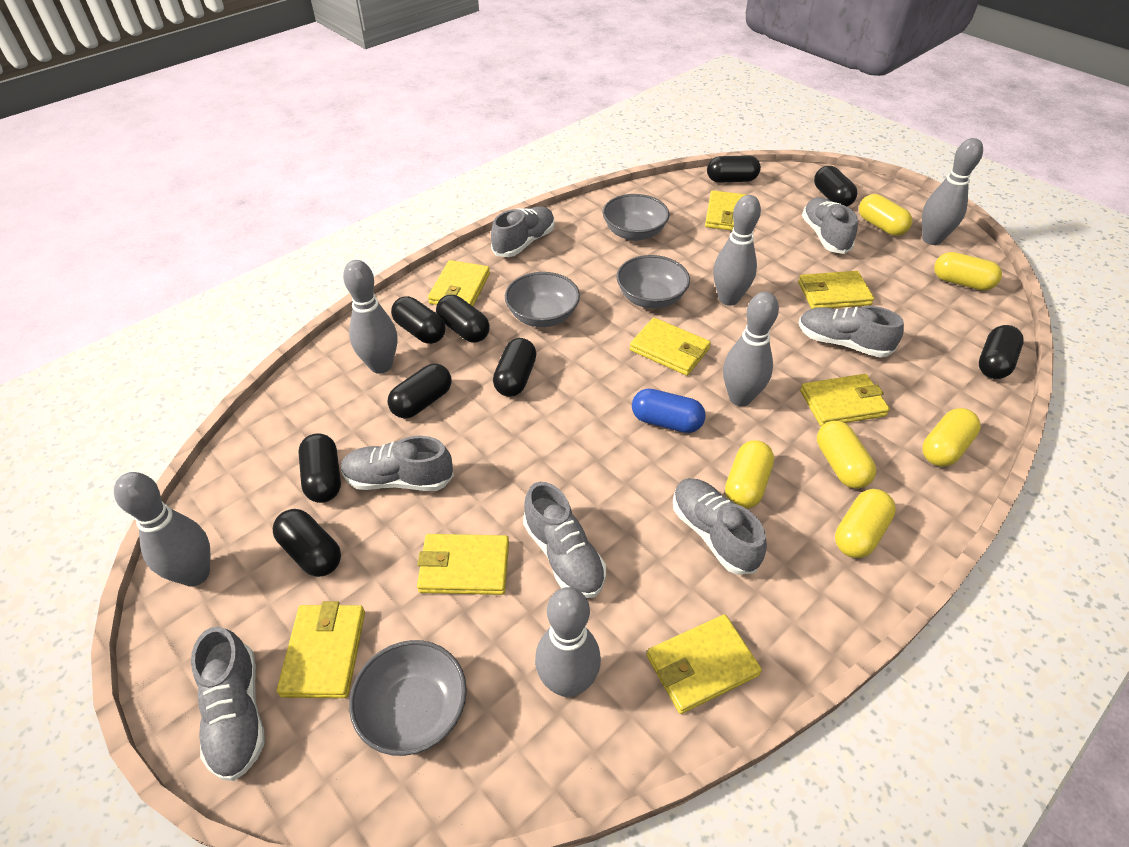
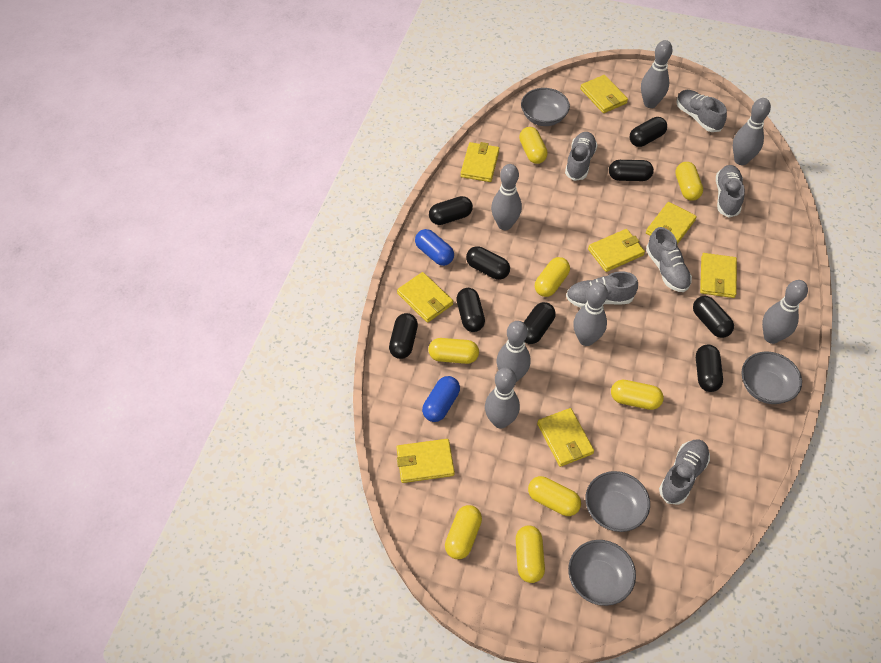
blue capsule: 1 -> 2
grey bowling pin: 6 -> 7
grey shoe: 7 -> 6
yellow capsule: 6 -> 8

